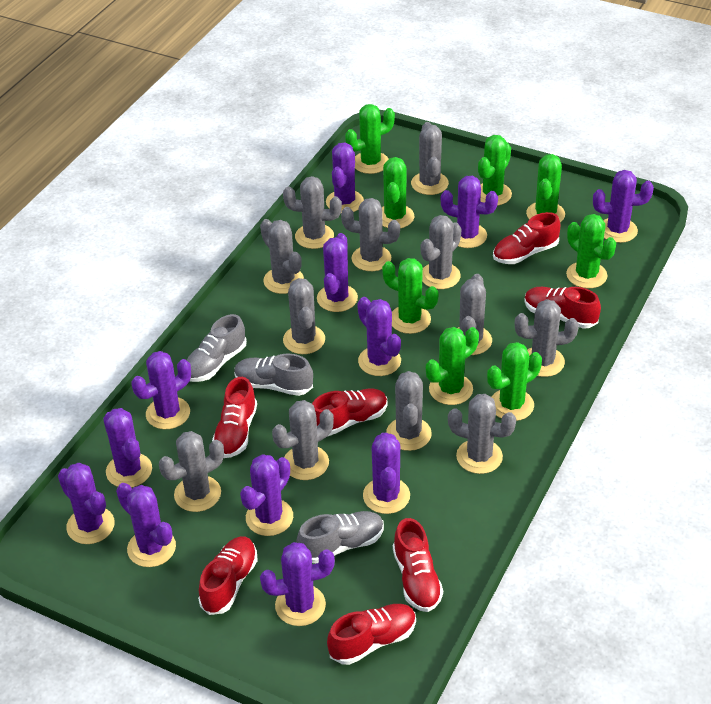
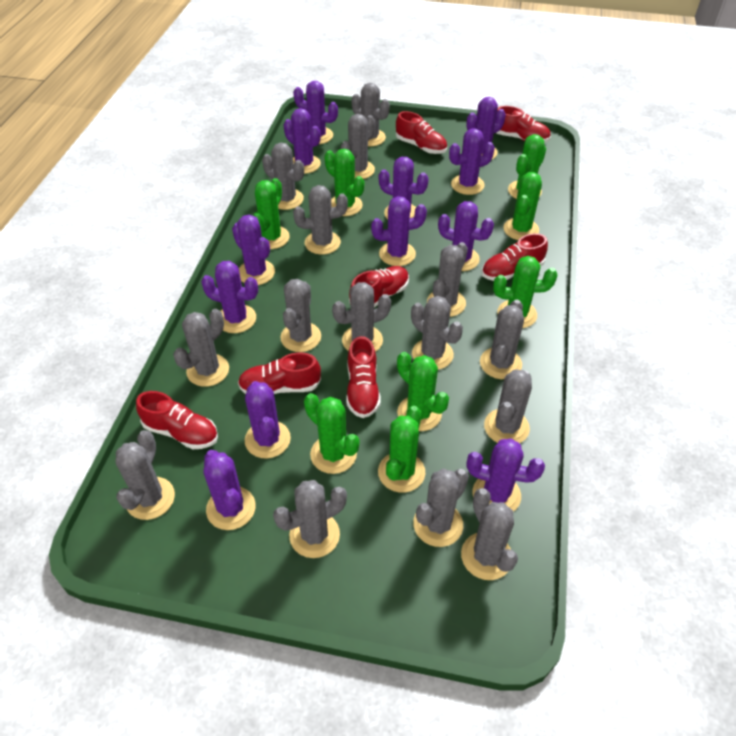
grey cactus: 12 -> 15
grey shoe: 3 -> 0

